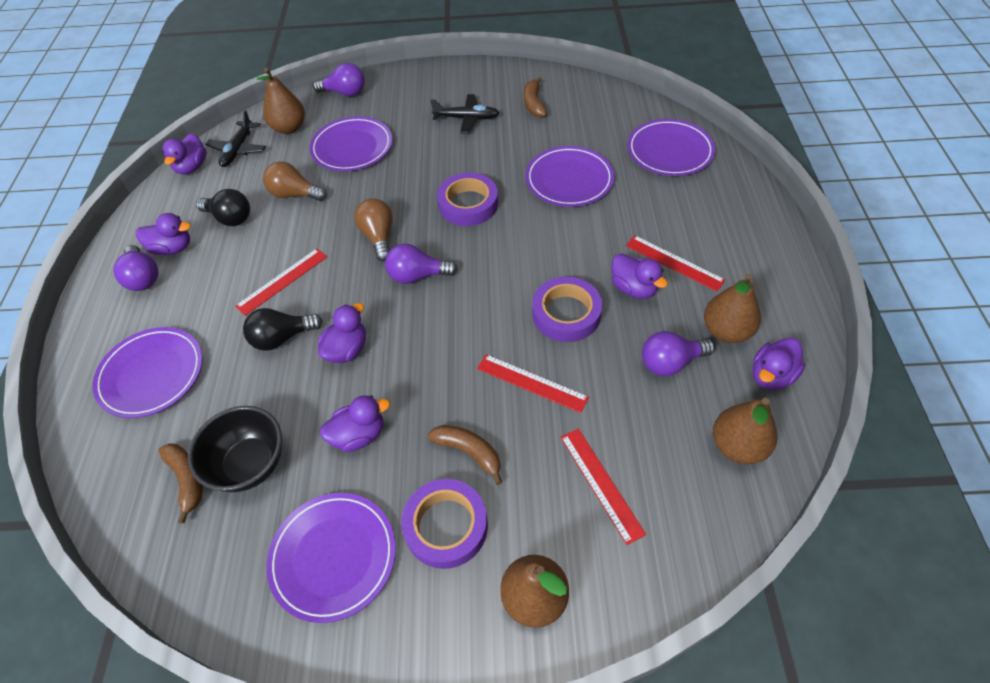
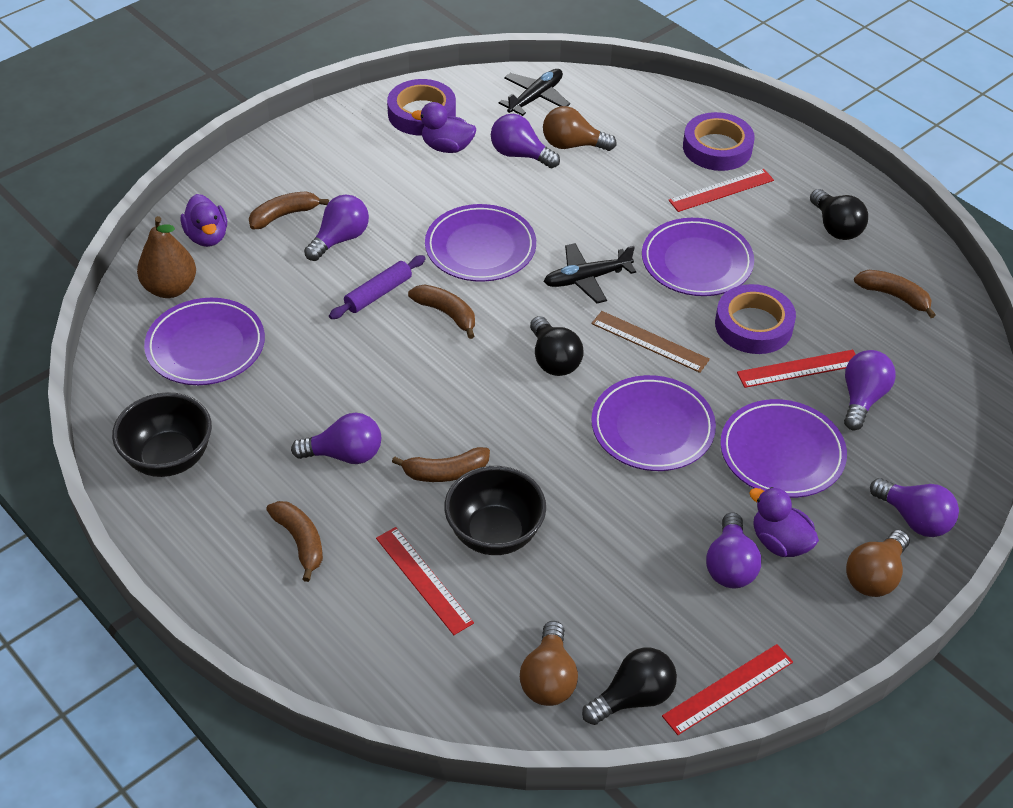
black bowl: 1 -> 2
black light bulb: 2 -> 3
brown banana: 3 -> 5
brown light bulb: 2 -> 3
brown pear: 4 -> 1
brown ruler: 0 -> 1
purple duck: 6 -> 3
purple light bulb: 4 -> 6
purple rolling pin: 0 -> 1

